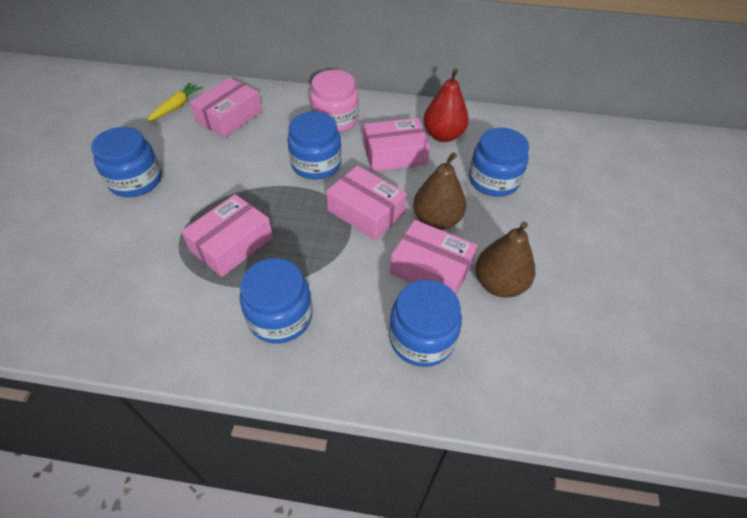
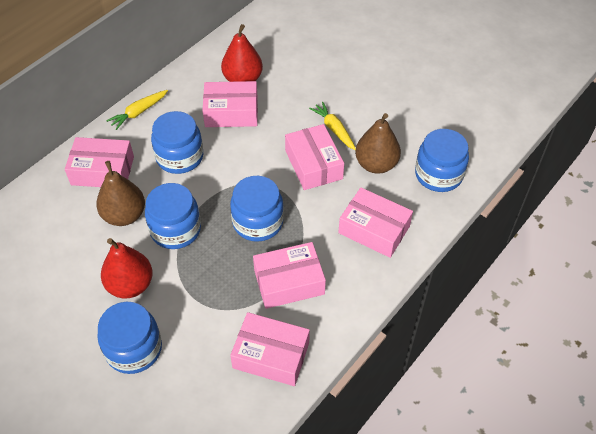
pink box: 5 -> 6
pink jar: 1 -> 0
red pear: 1 -> 2
yellow carrot: 1 -> 2

